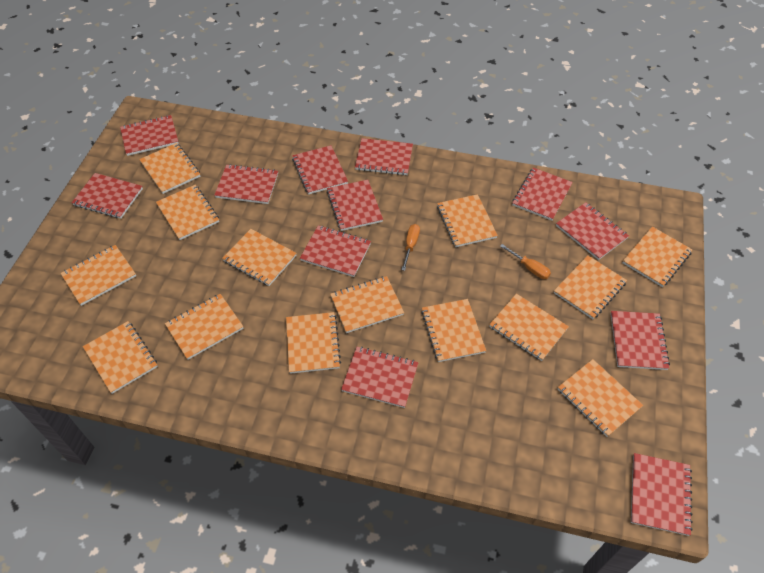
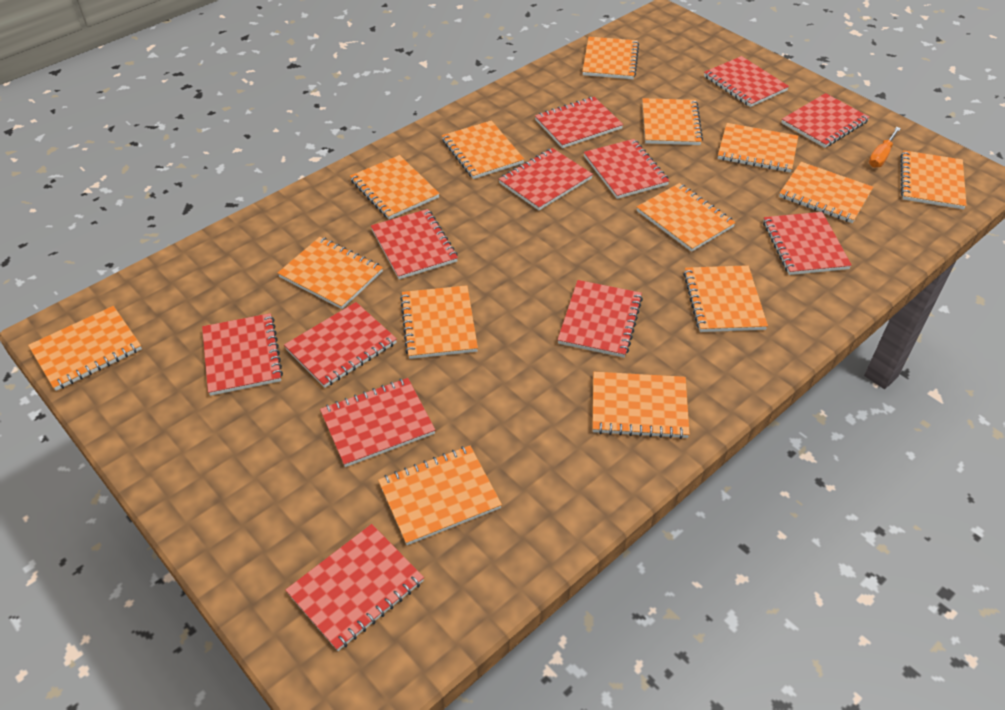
orange screwdriver: 2 -> 1

